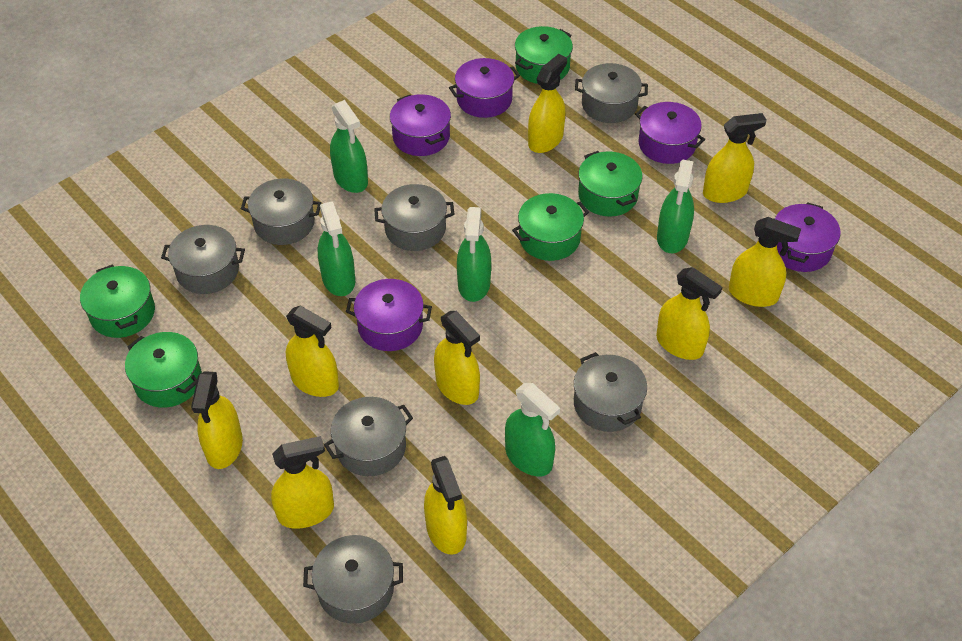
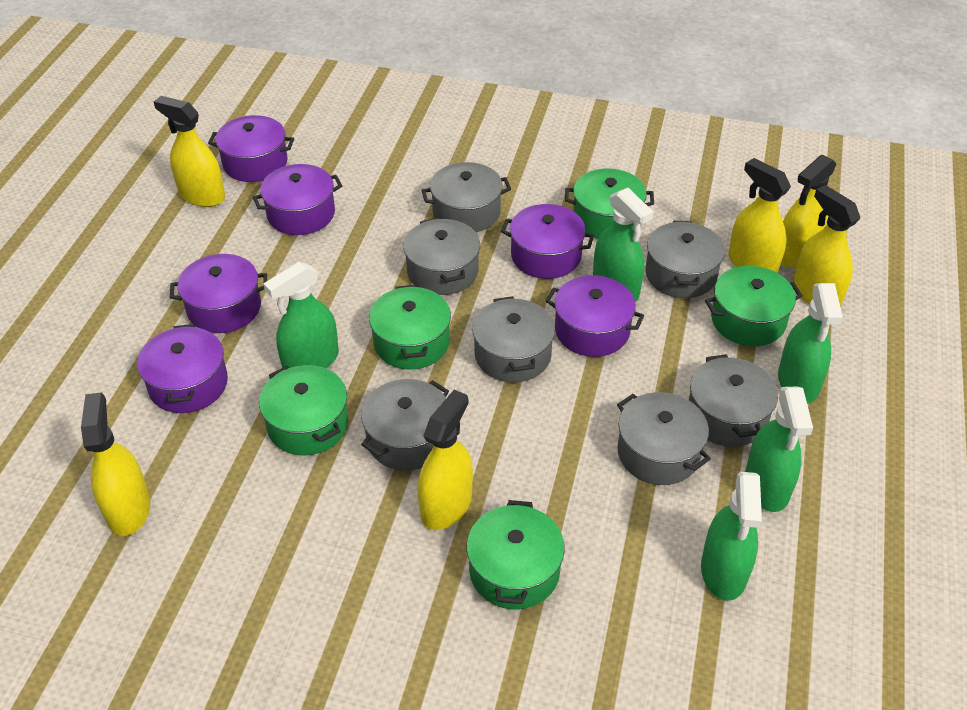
purple pot: 5 -> 6
yellow spray bottle: 9 -> 6

